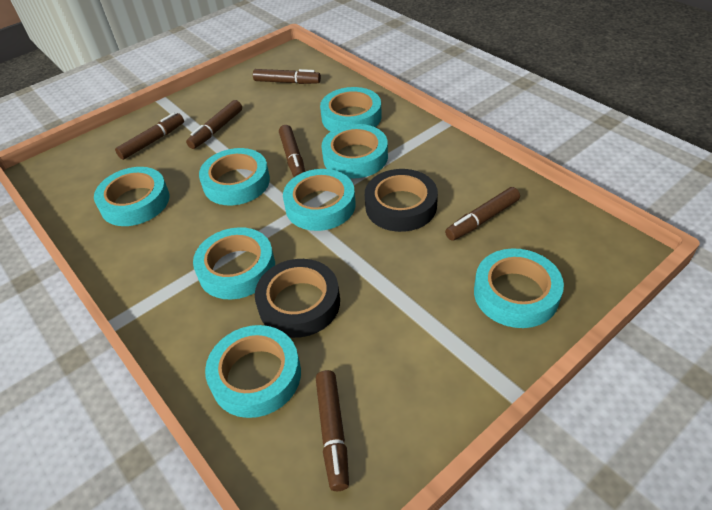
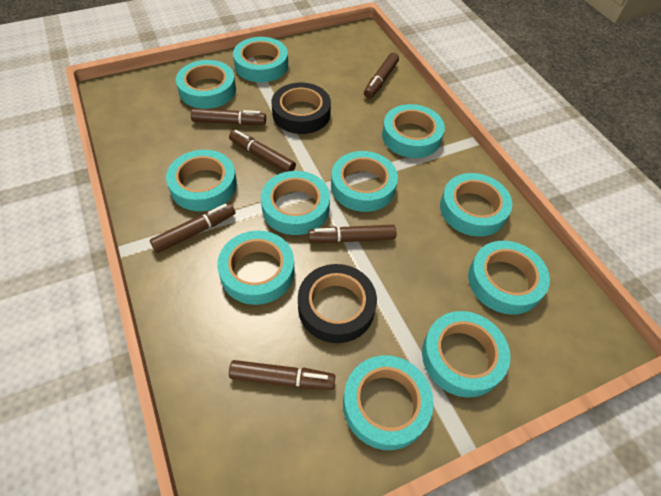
turquoise tape: 8 -> 11

